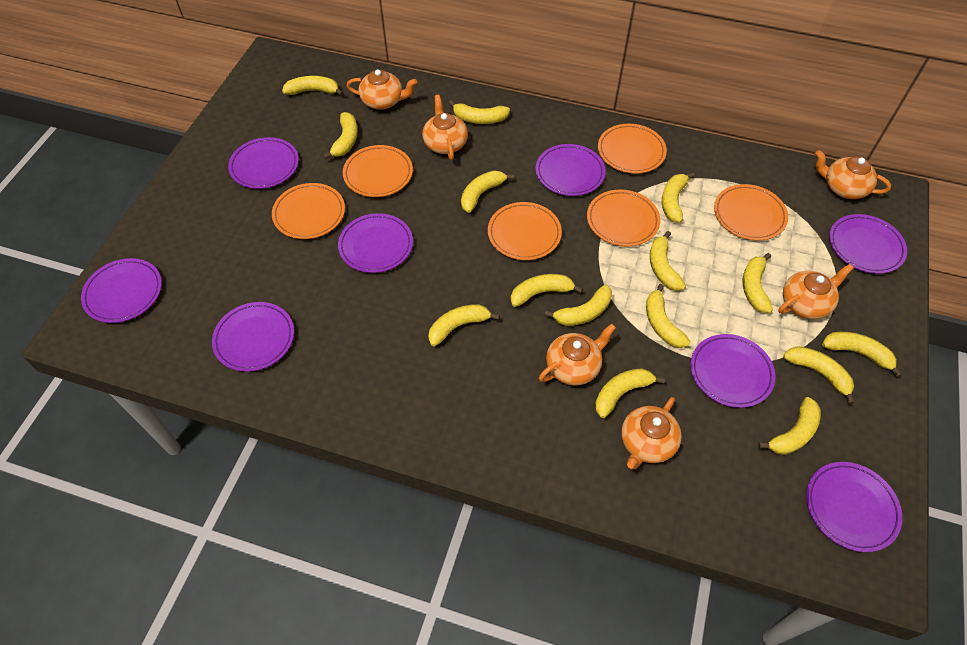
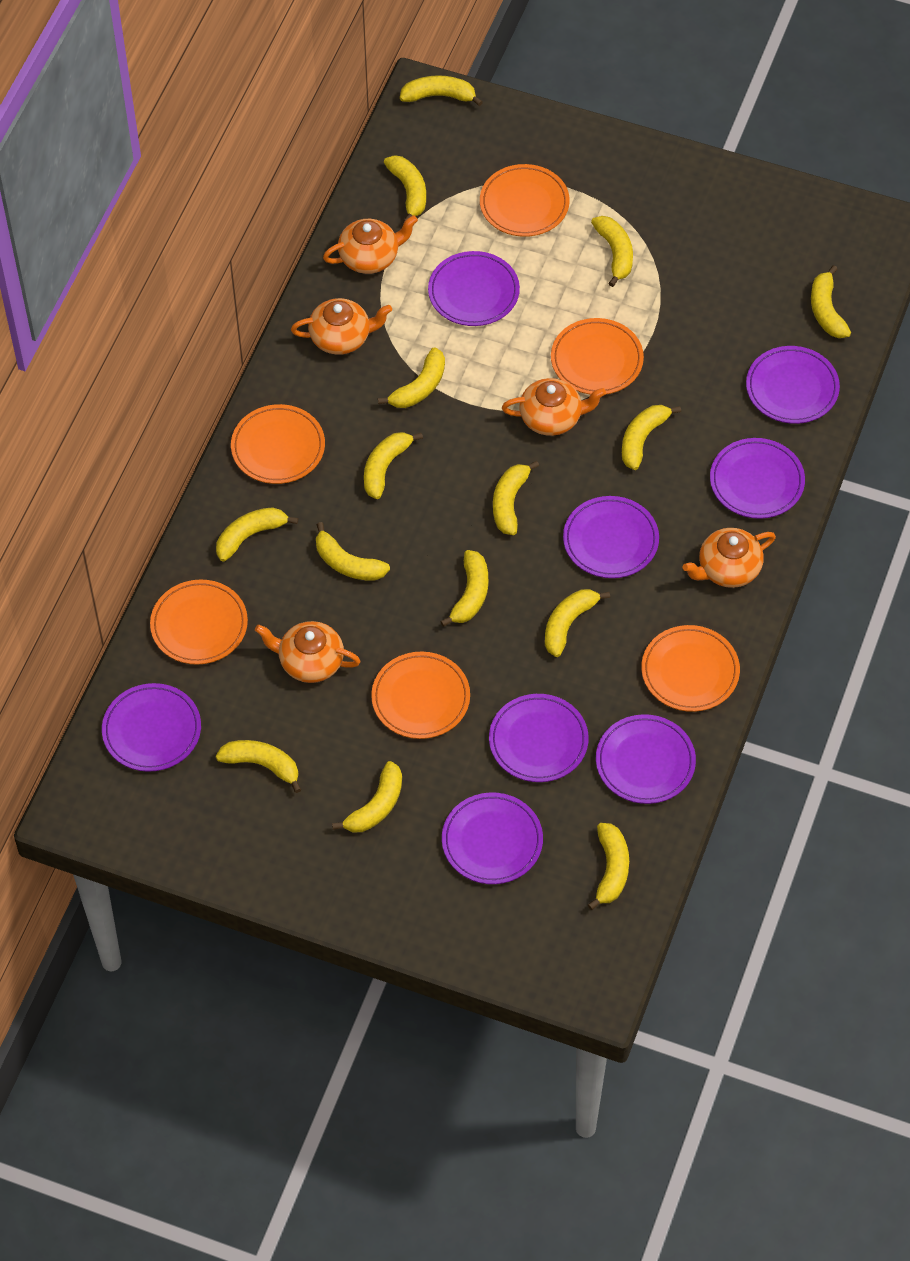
orange teapot: 6 -> 5

